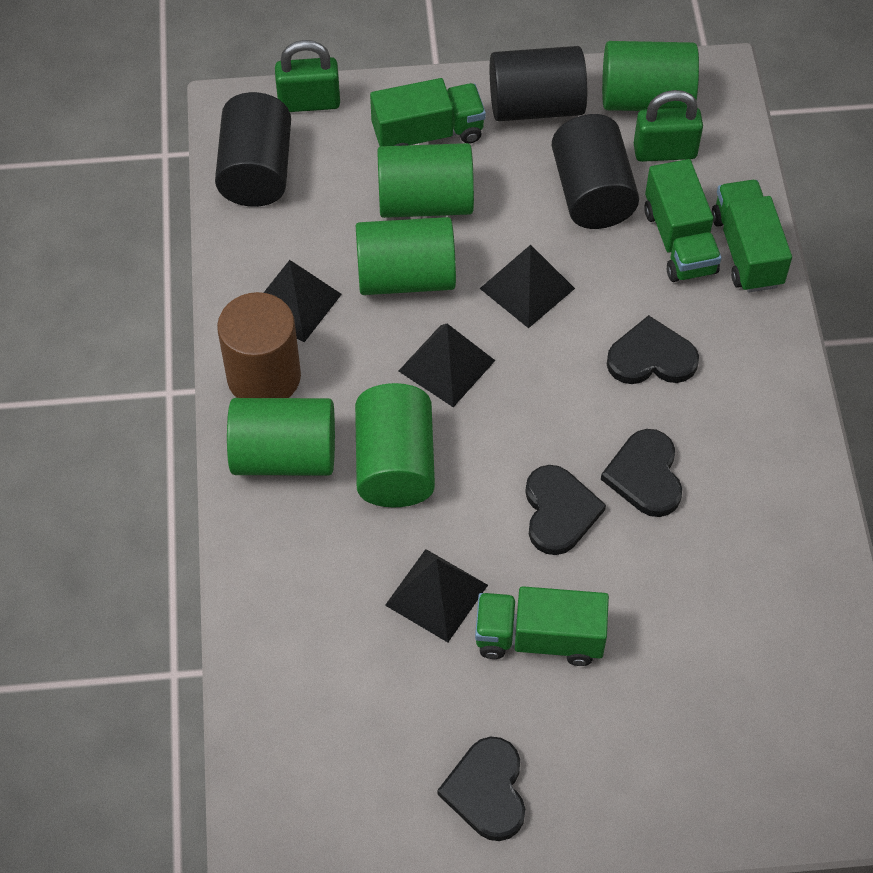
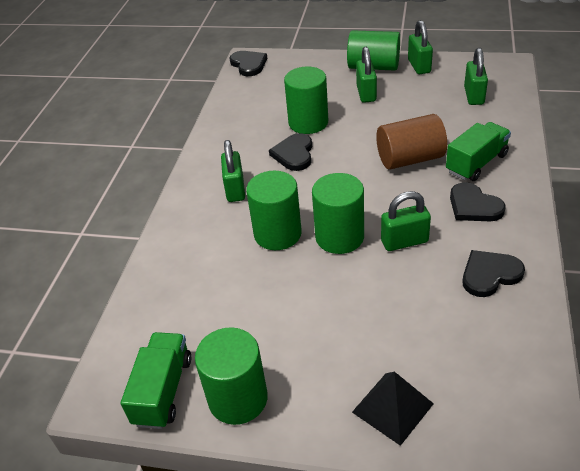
black cylinder: 3 -> 0
black pyramid: 4 -> 1
green padlock: 2 -> 5
green truck: 4 -> 2

